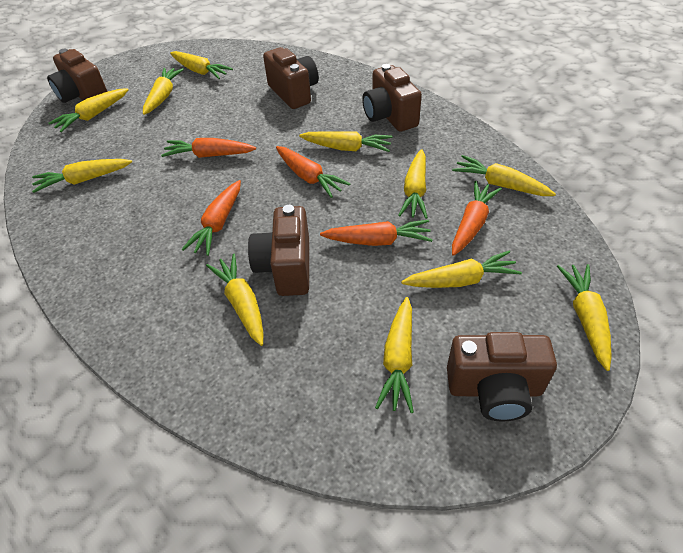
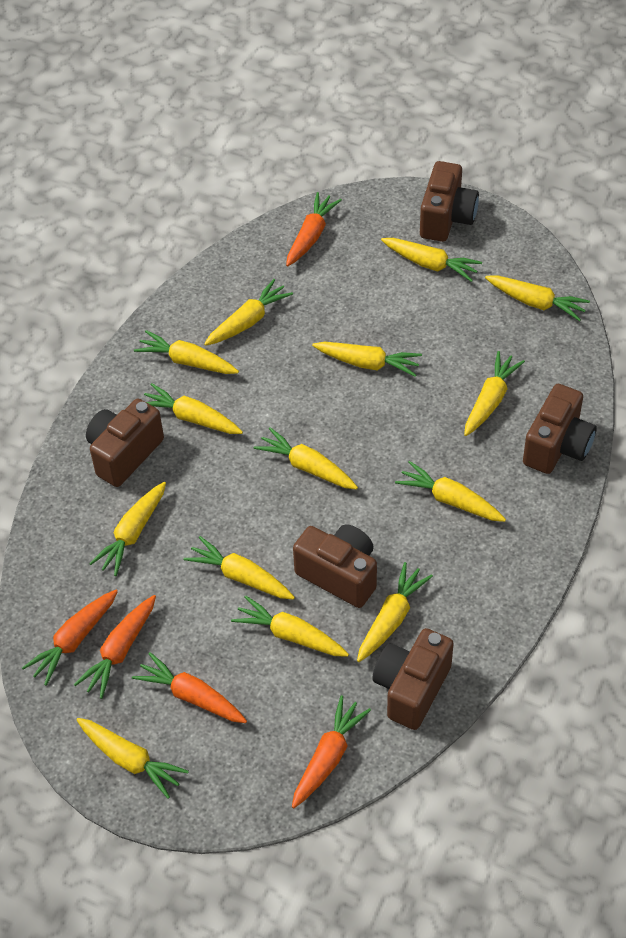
yellow carrot: 11 -> 14

